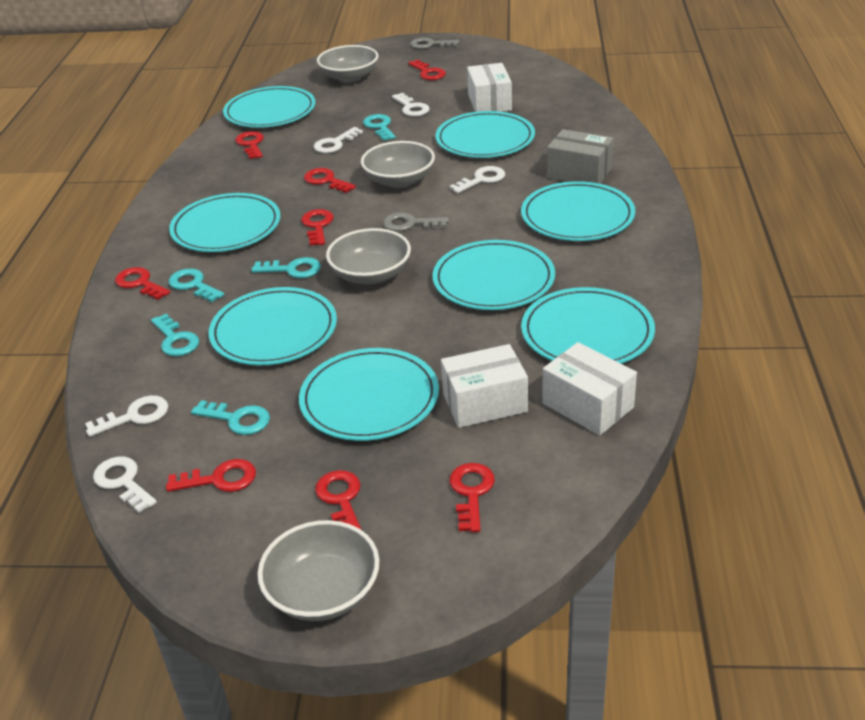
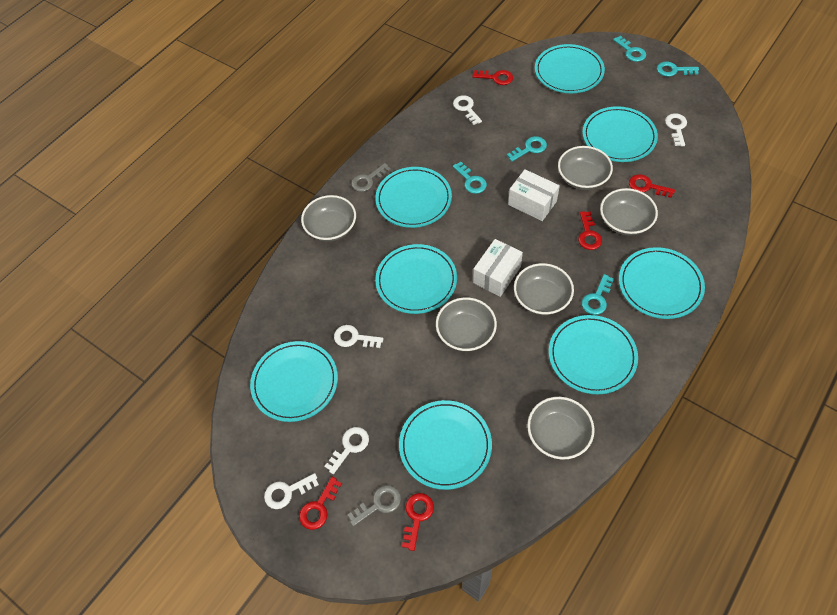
grey bowl: 4 -> 6
grey box: 1 -> 0
red key: 8 -> 5
white box: 3 -> 2

